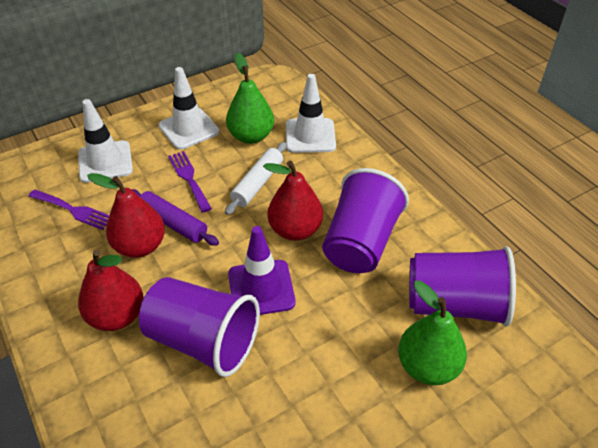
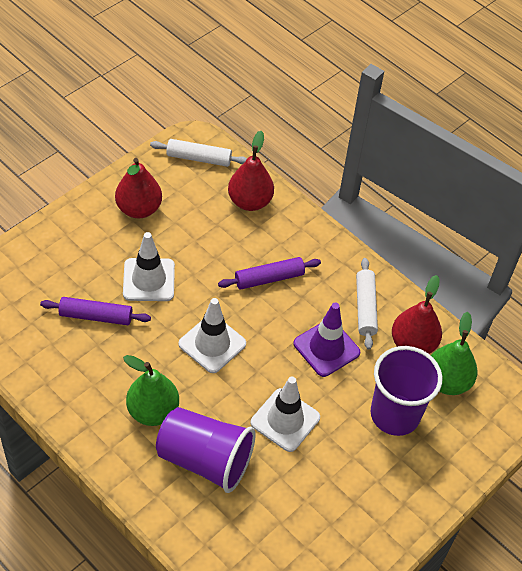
purple cup: 3 -> 2
purple fork: 2 -> 0
purple rolling pin: 1 -> 2
white rolling pin: 1 -> 2

